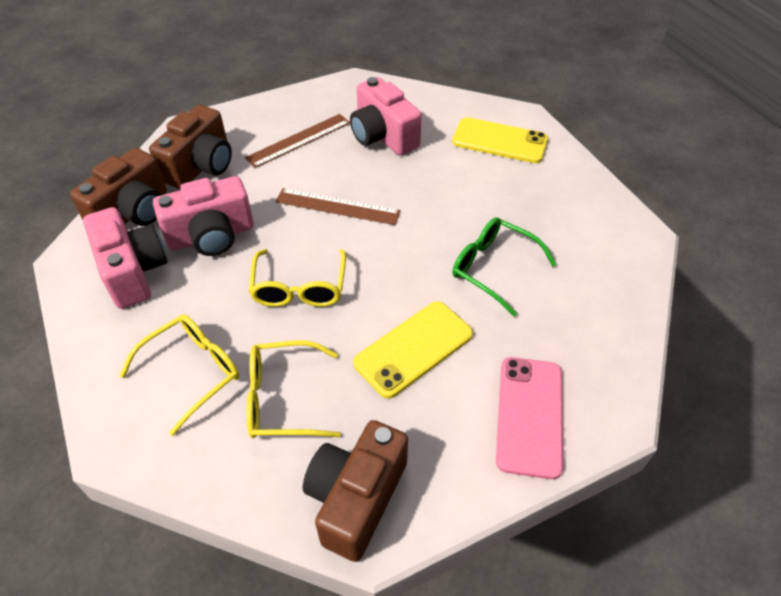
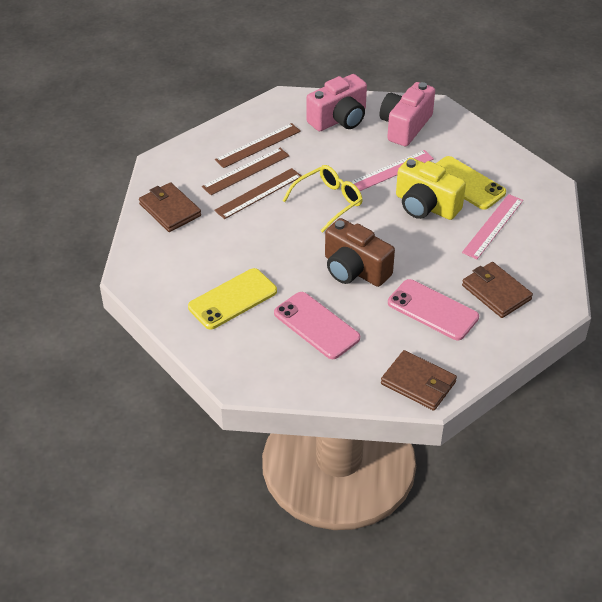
brown camera: 3 -> 1
brown ruler: 2 -> 3
brown wallet: 0 -> 3
green glasses: 1 -> 0
pink camera: 3 -> 2
pink phone: 1 -> 2
pink ruler: 0 -> 2
yellow camera: 0 -> 1
yellow glasses: 3 -> 1

